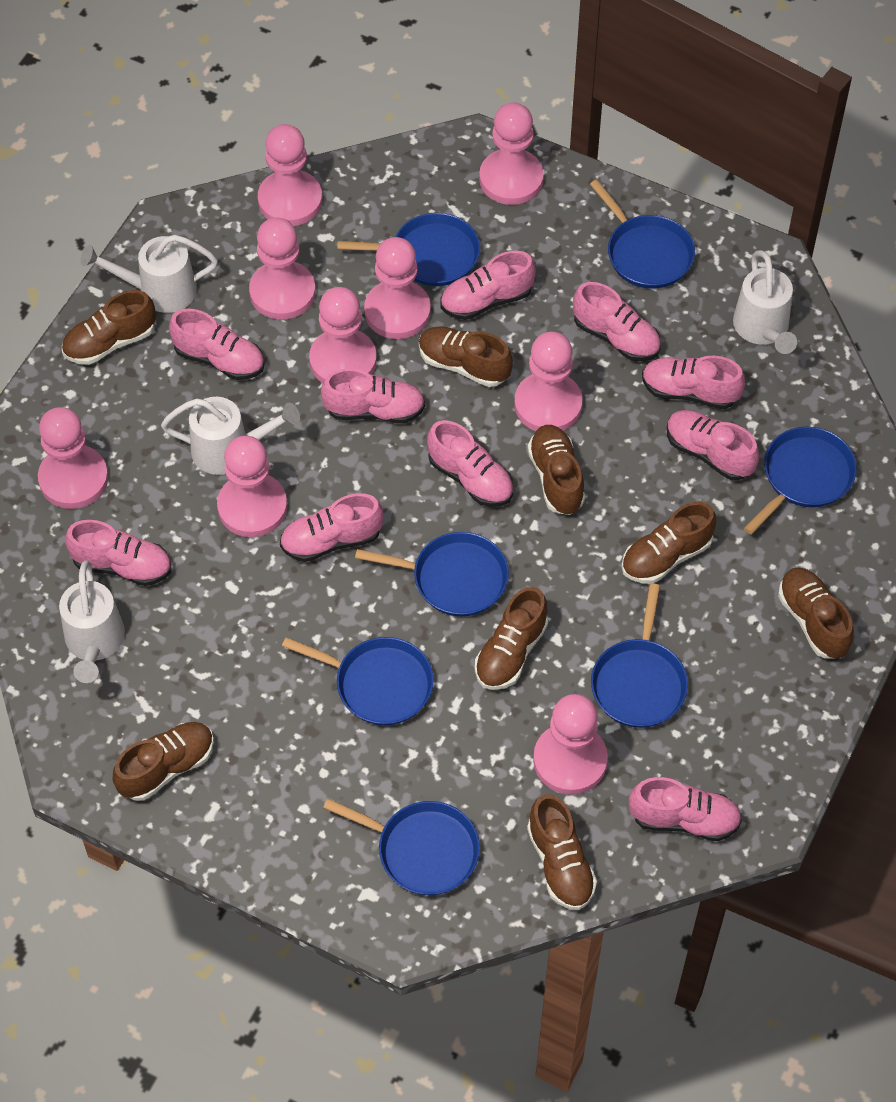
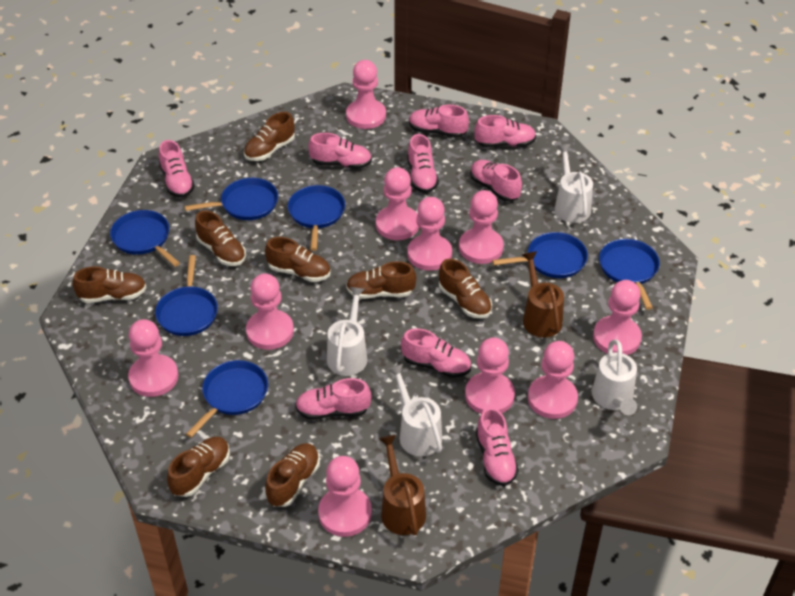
brown watering can: 0 -> 2
pink pawn: 9 -> 10
pink shoe: 10 -> 9

